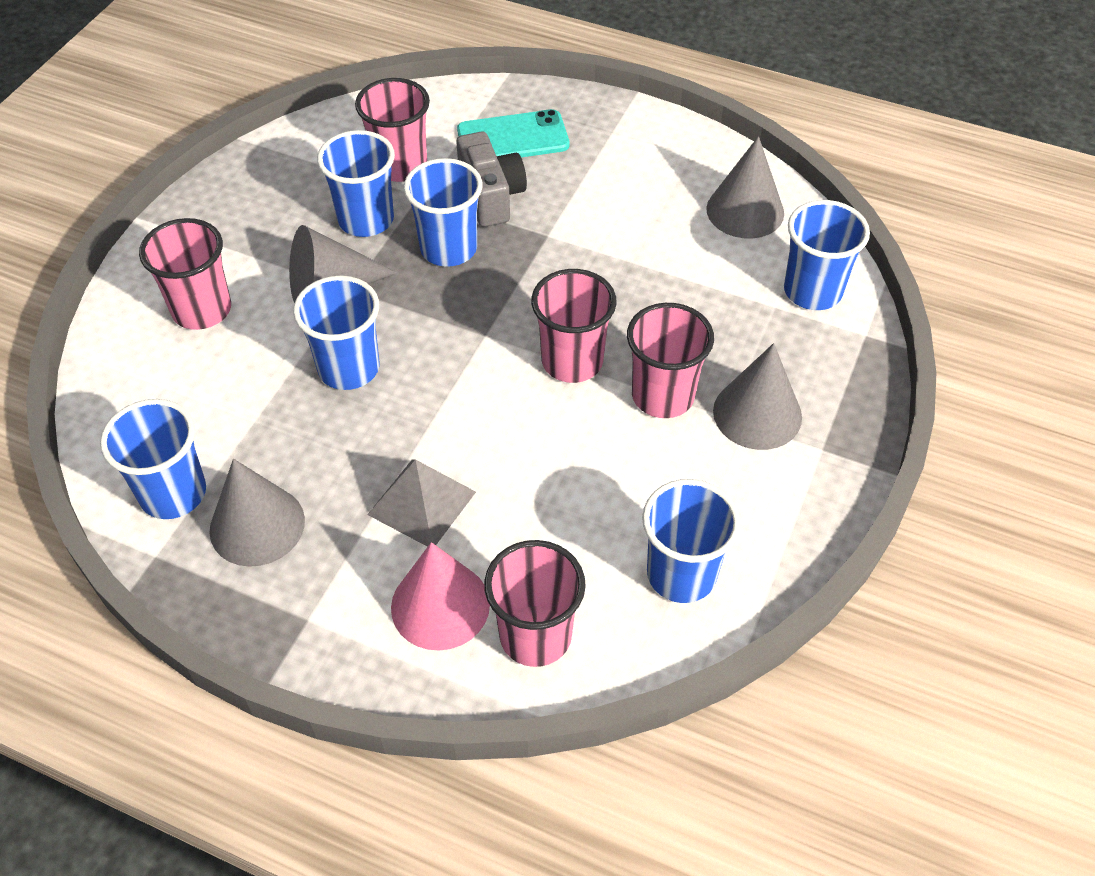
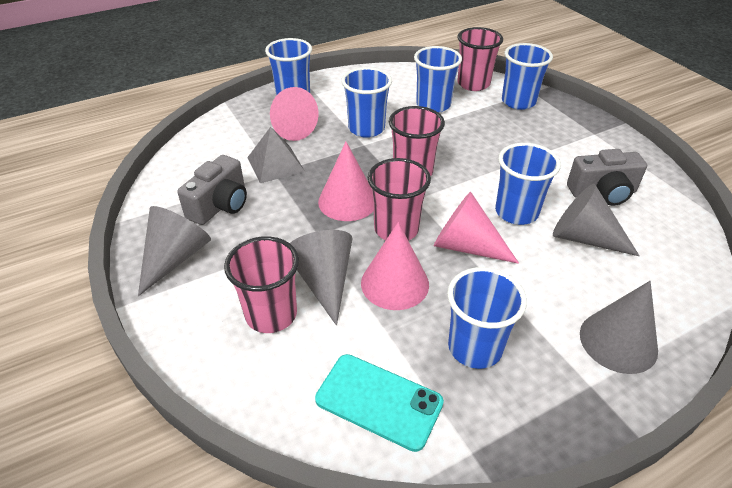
grey camera: 1 -> 2
pink cone: 1 -> 4
pink cup: 5 -> 4

